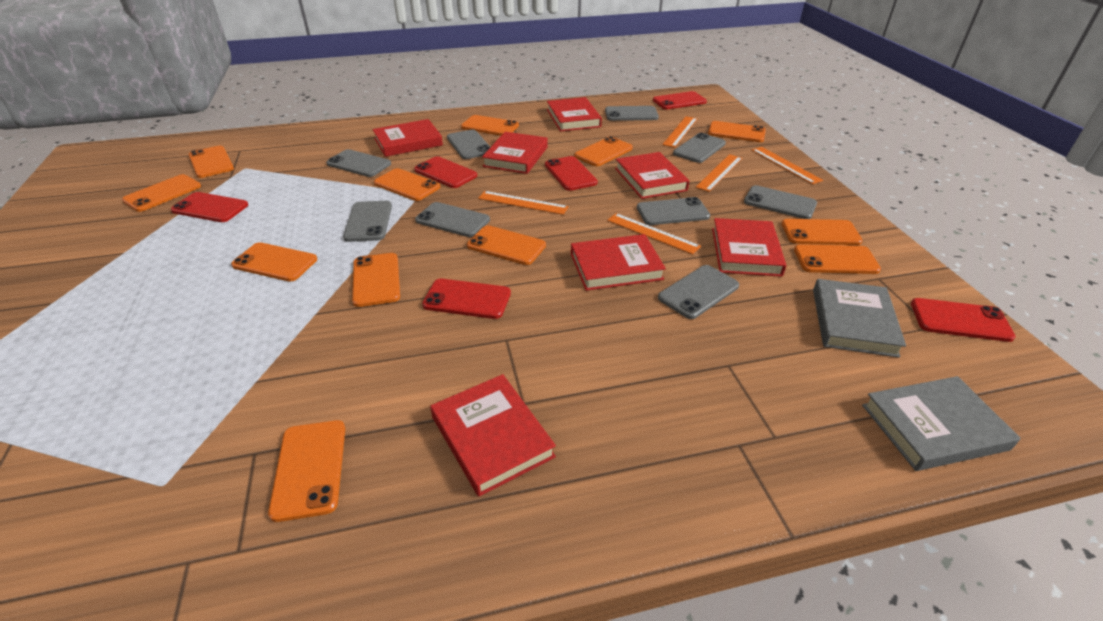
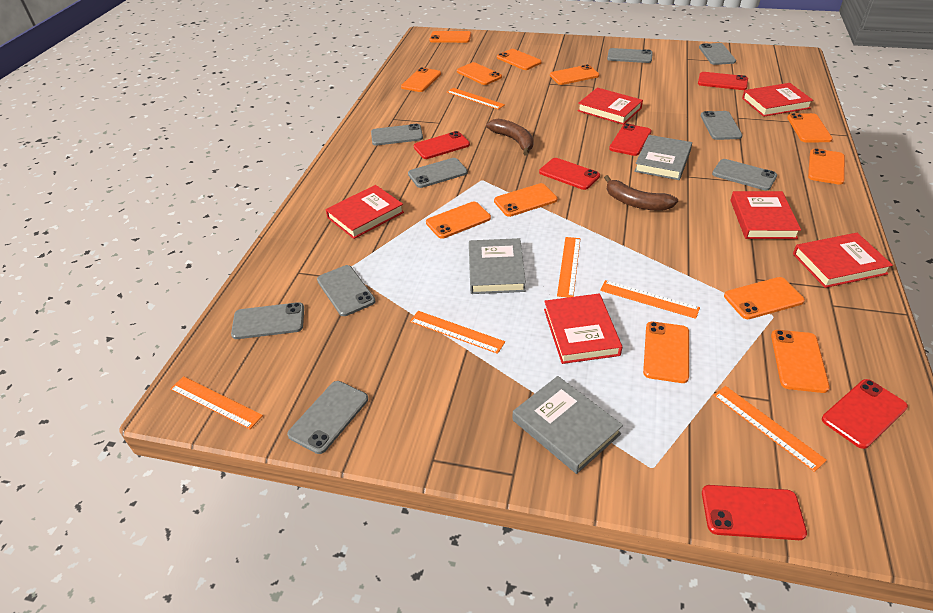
brown banana: 0 -> 2
grey book: 2 -> 3
orange ruler: 5 -> 6
red book: 7 -> 6

